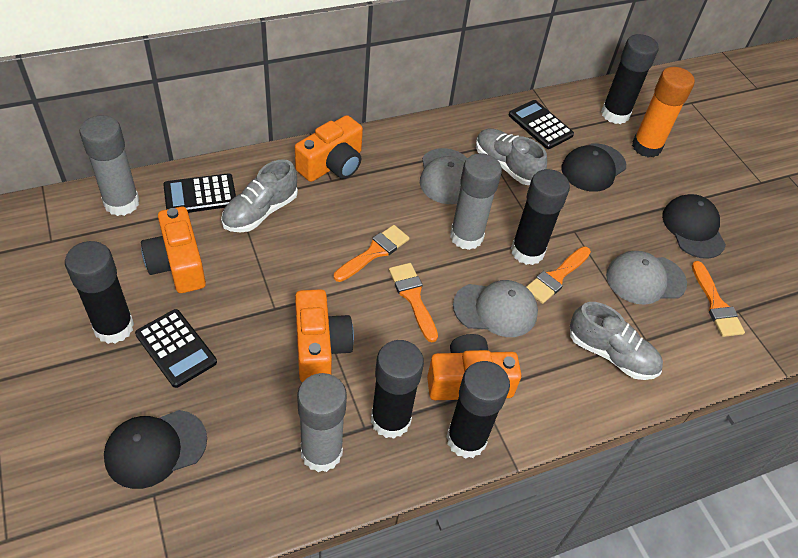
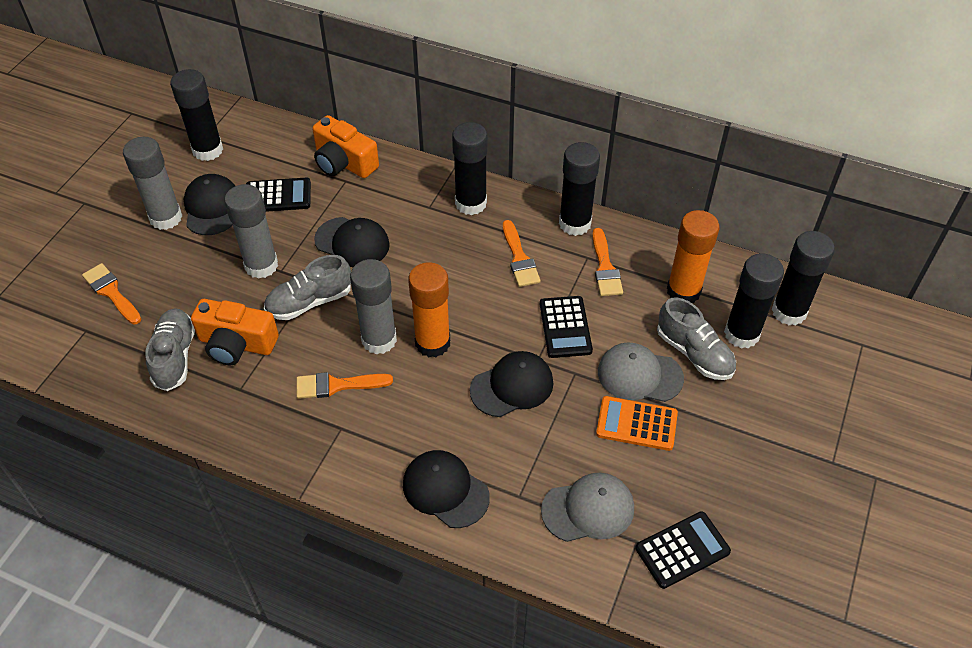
black cap: 3 -> 4
grey cap: 3 -> 2
orange calculator: 0 -> 1
orange camera: 4 -> 2
orange glue stick: 1 -> 2

